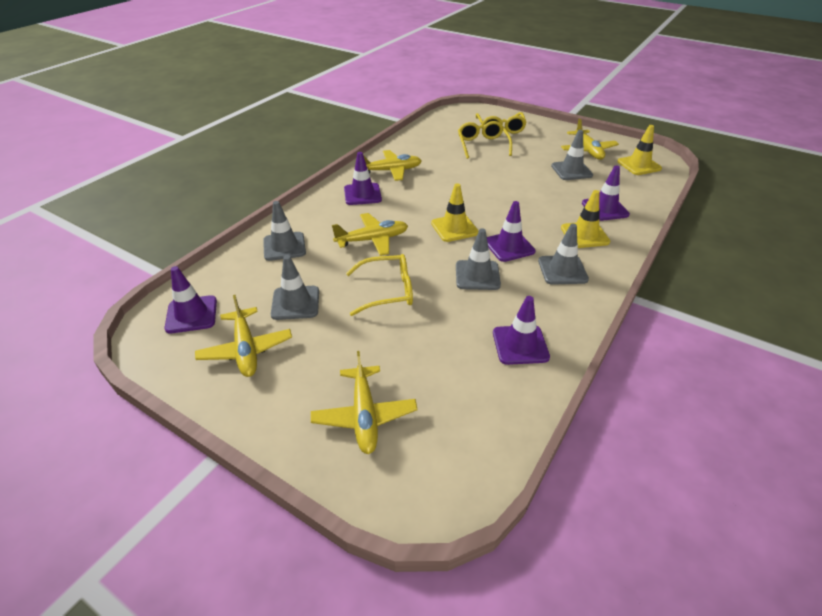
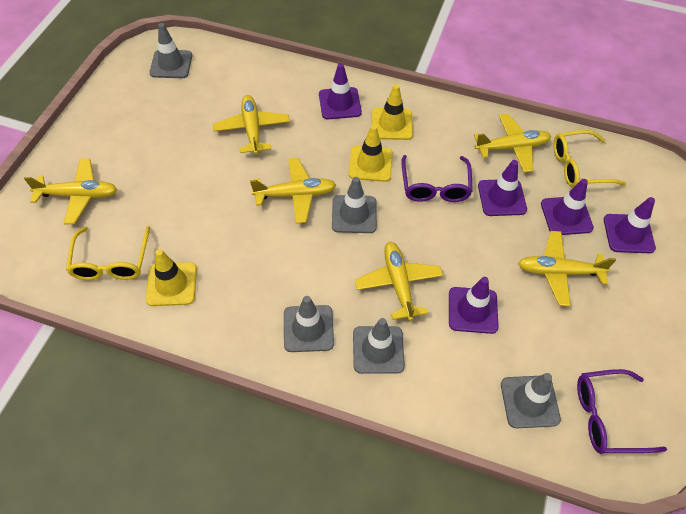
purple glasses: 0 -> 2
yellow glasses: 3 -> 2
yellow plane: 5 -> 6

